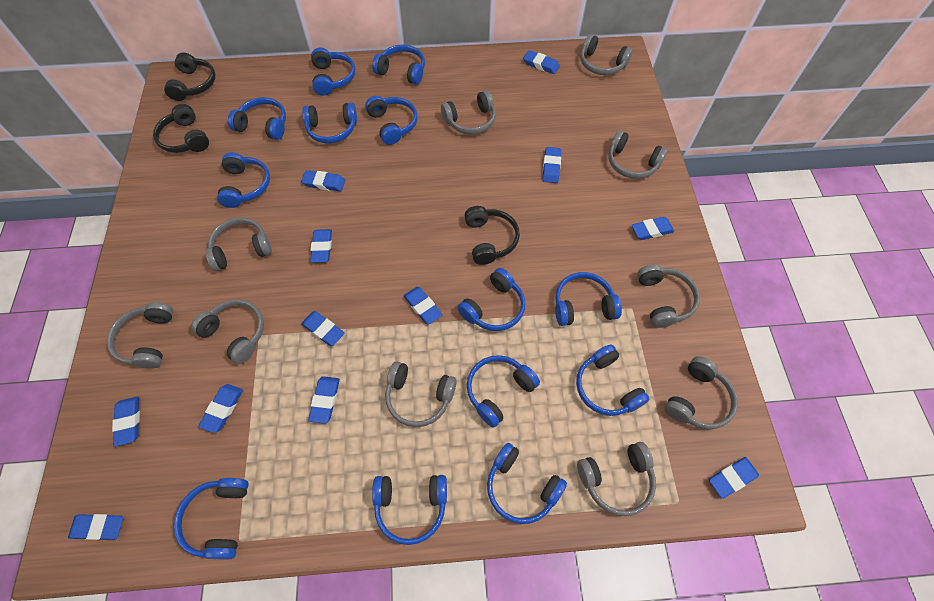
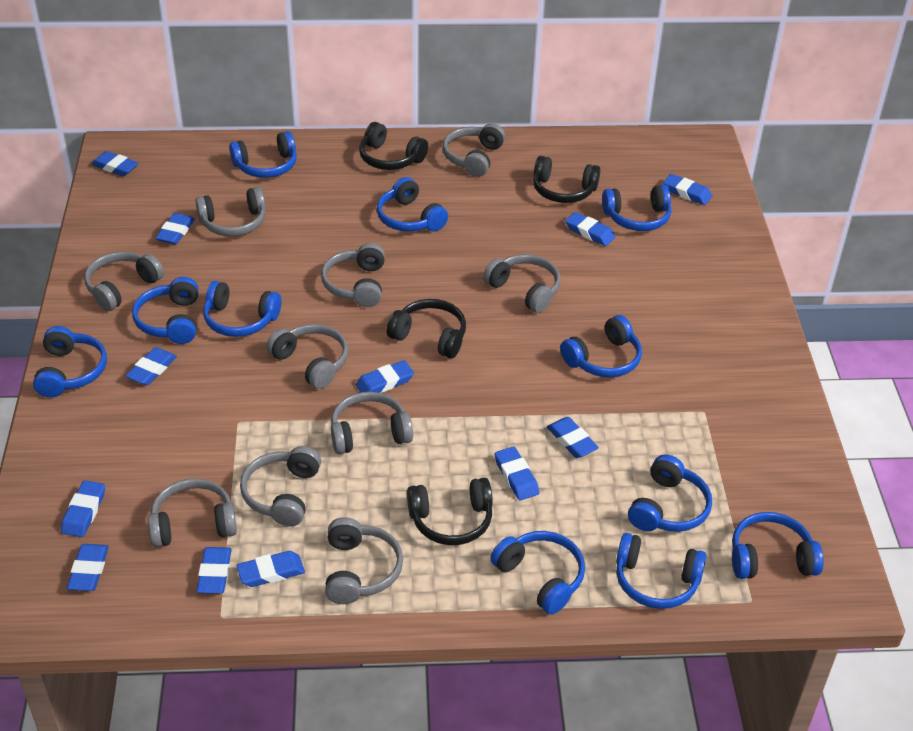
black headphones: 3 -> 4
blue headphones: 13 -> 11

